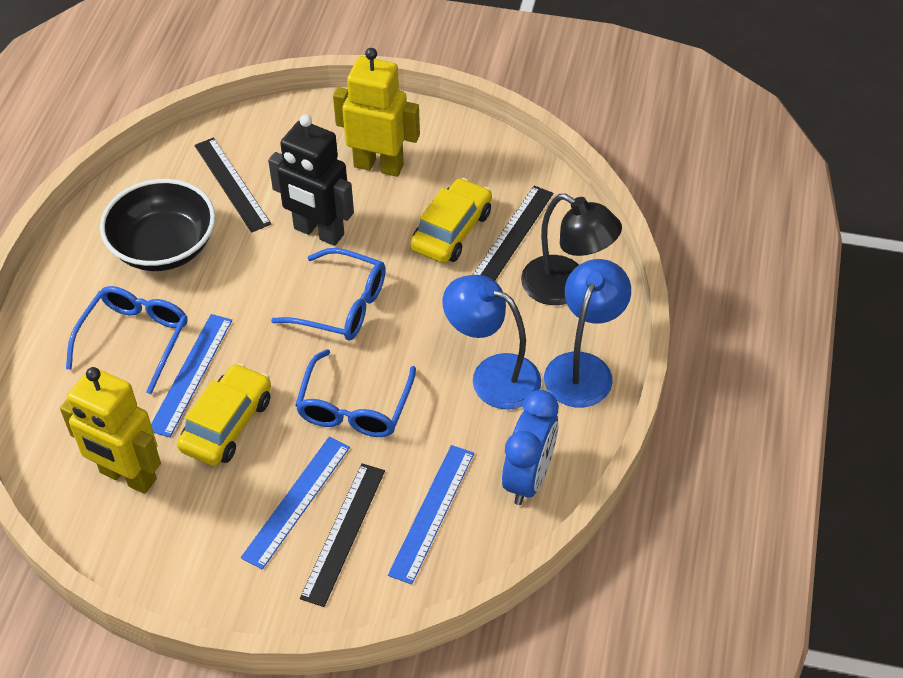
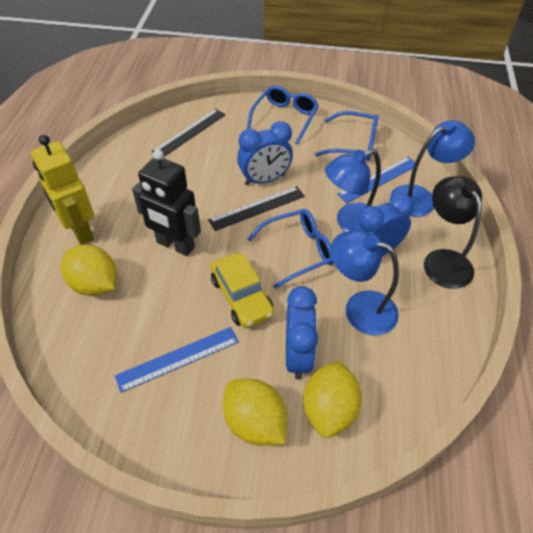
black bowl: 1 -> 0
black ruler: 3 -> 2
blue clock: 1 -> 3
blue lamp: 2 -> 3
blue ruler: 3 -> 2
yellow car: 2 -> 1
yellow lemon: 0 -> 3
yellow robot: 2 -> 1

